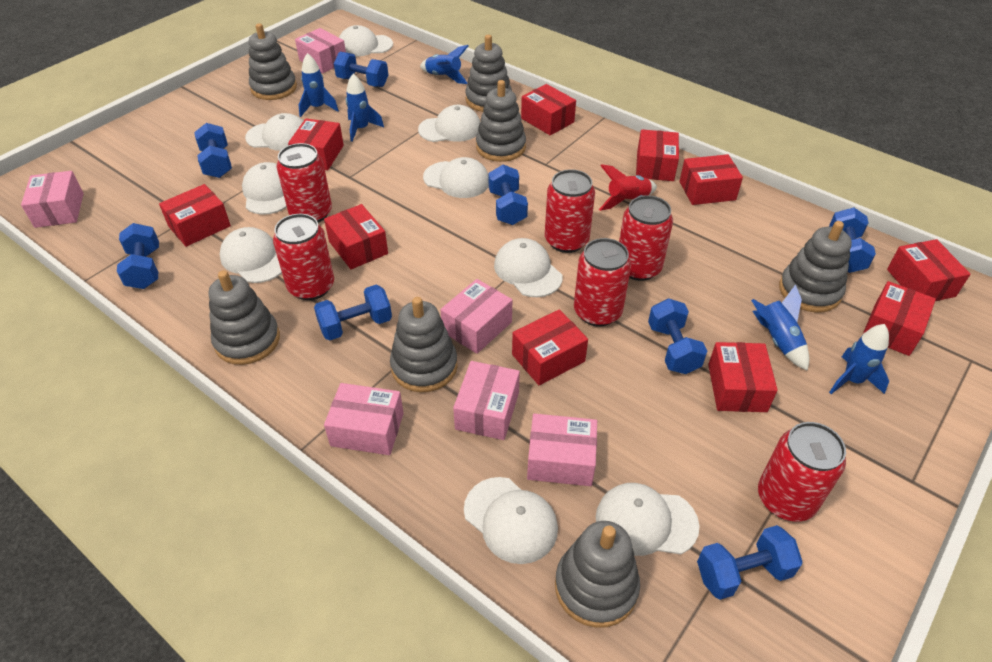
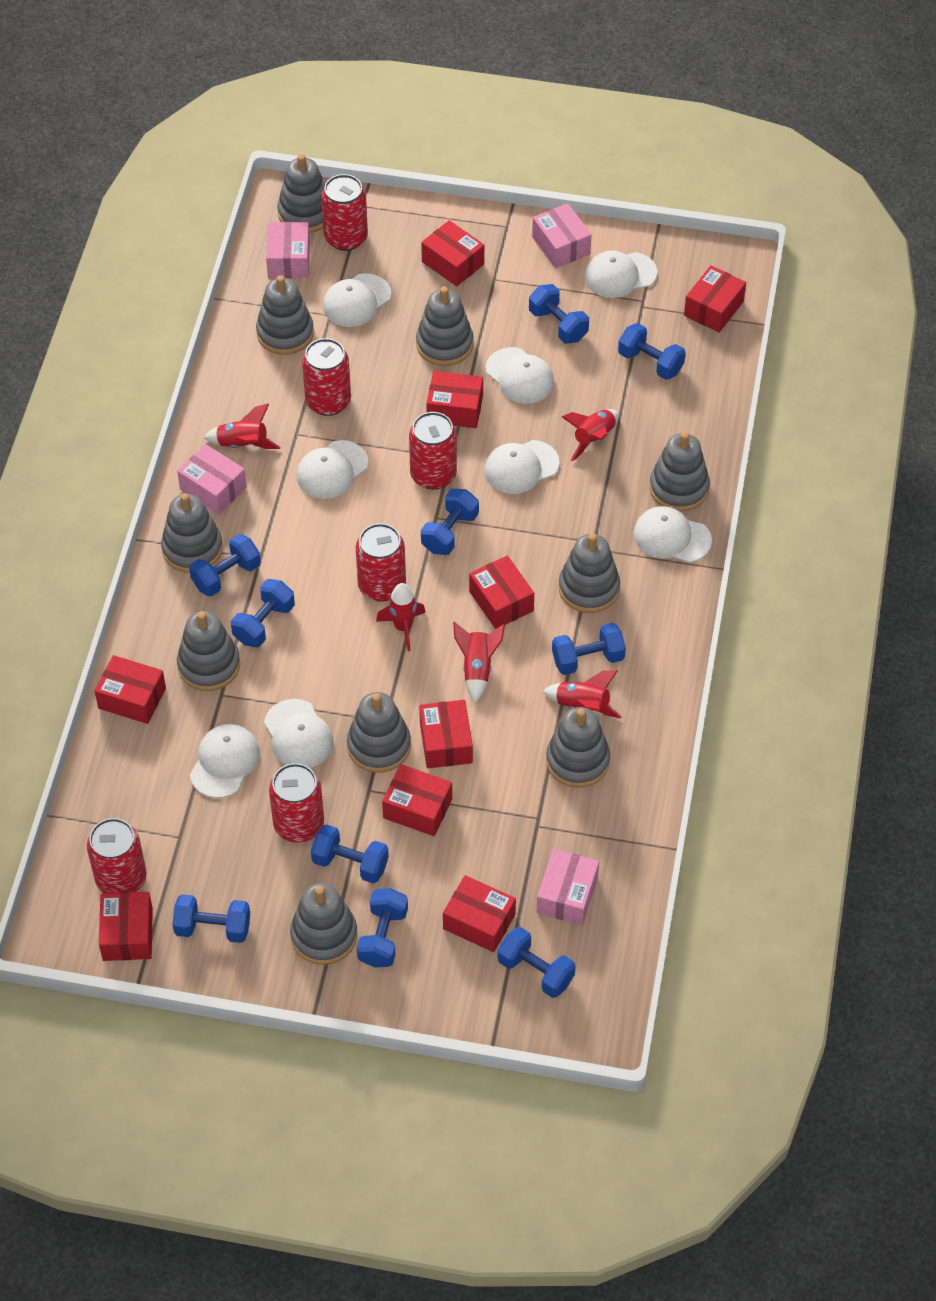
blue dumbbell: 8 -> 10
blue rocket: 5 -> 0
grey stacking toy: 7 -> 10
pink box: 6 -> 4
red box: 10 -> 9
red rocket: 1 -> 5
white cap: 9 -> 8

